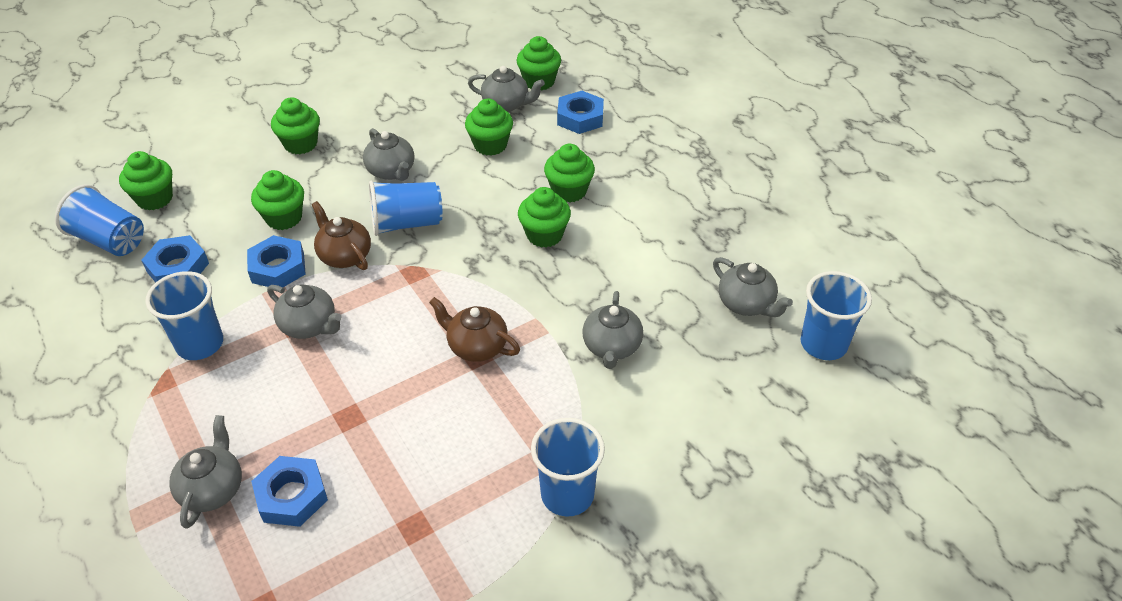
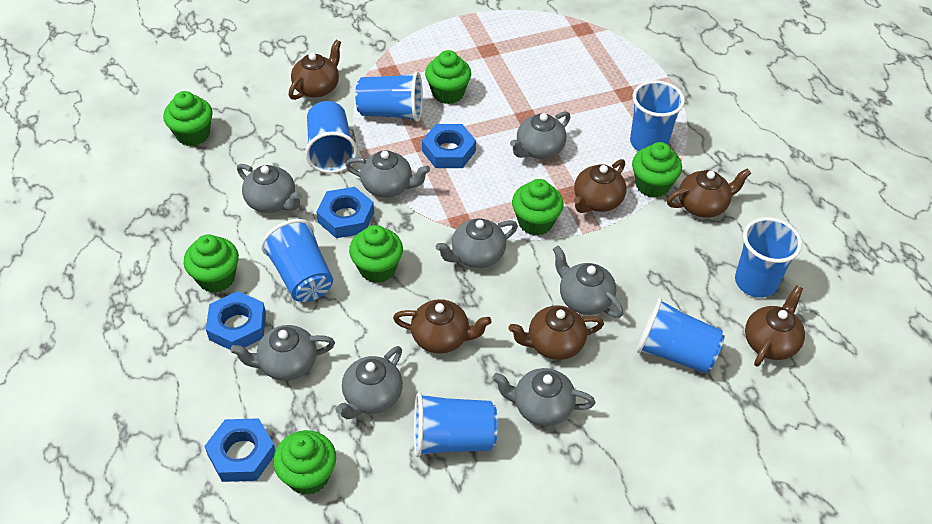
blue cup: 5 -> 7
brown teapot: 2 -> 6
grey teapot: 6 -> 8

